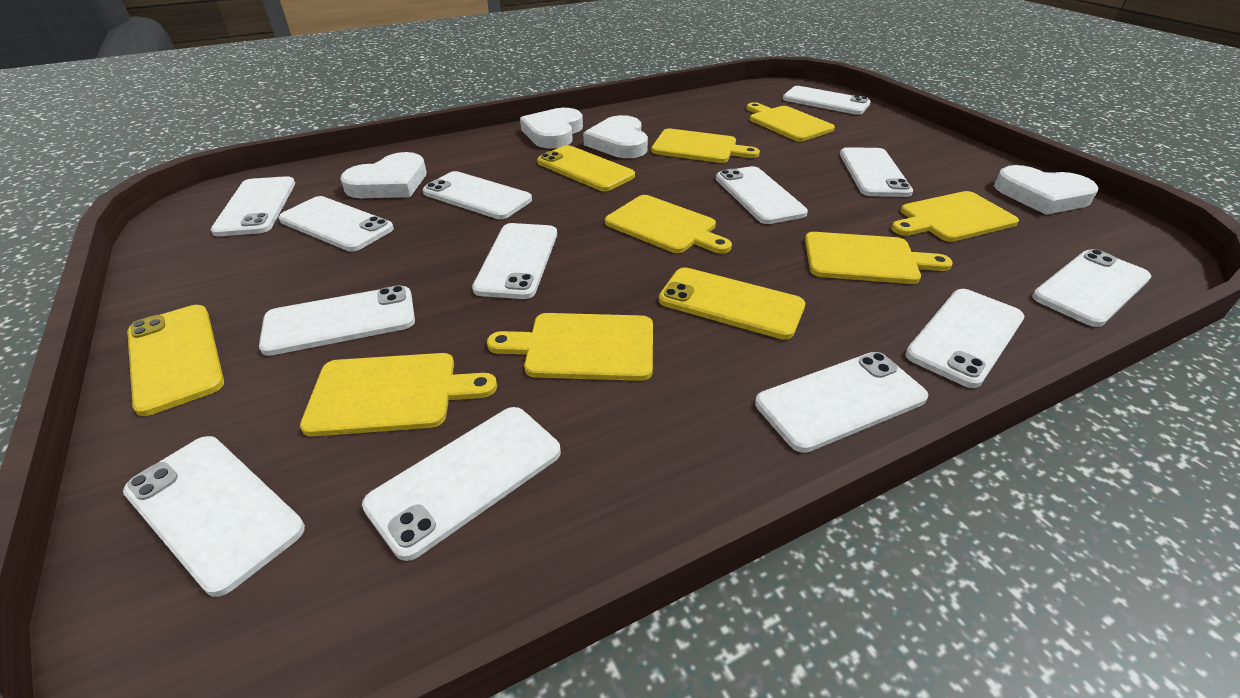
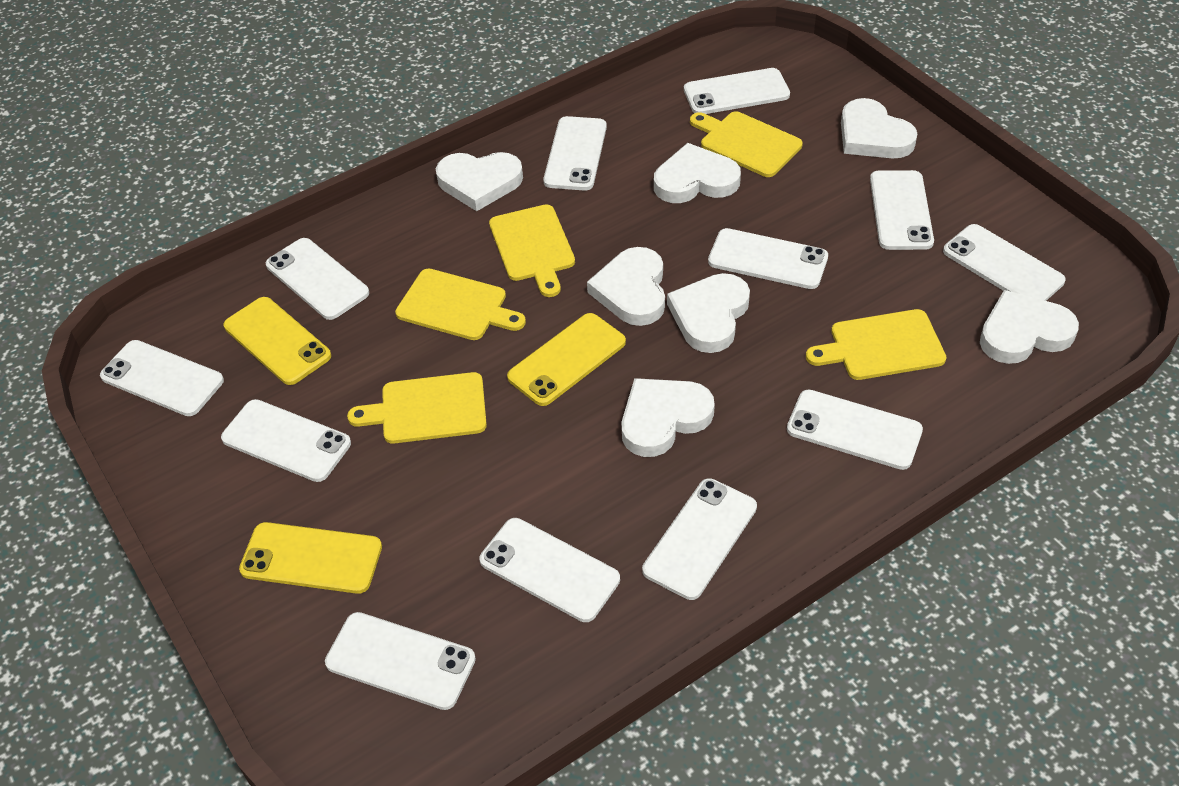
white heart: 4 -> 7
white phone: 13 -> 12
yellow cutting board: 7 -> 5

